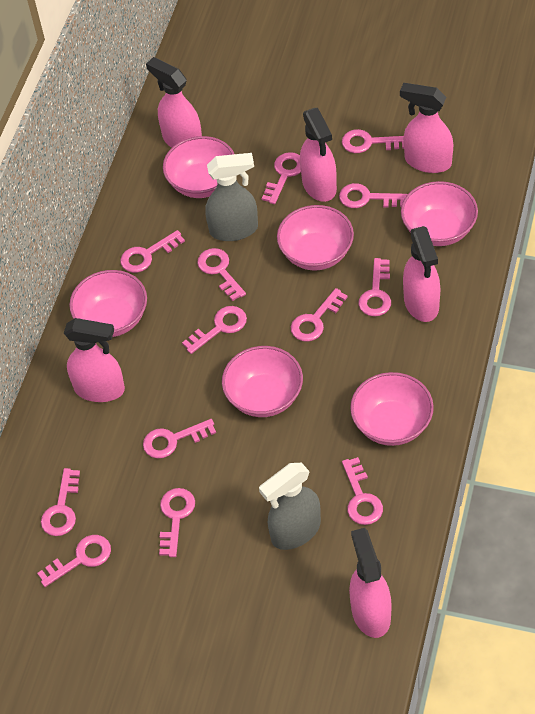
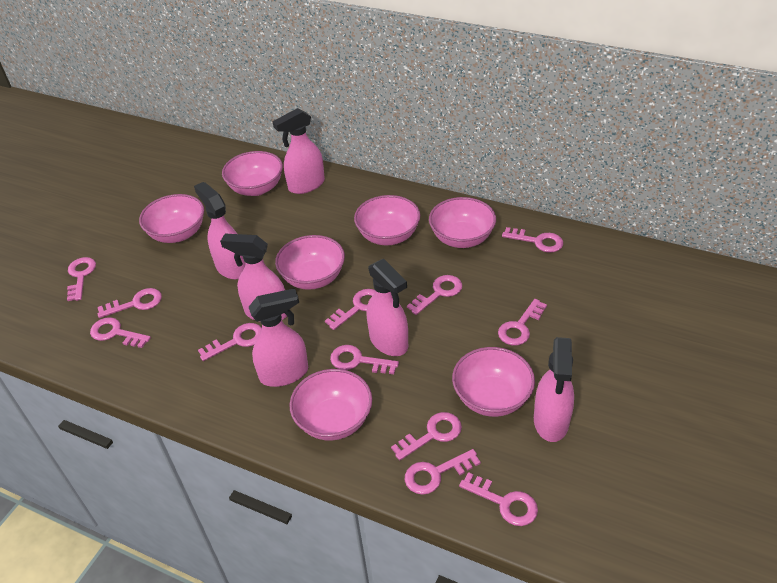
grey spray bottle: 2 -> 0
pink bowl: 6 -> 7
pink key: 13 -> 12

